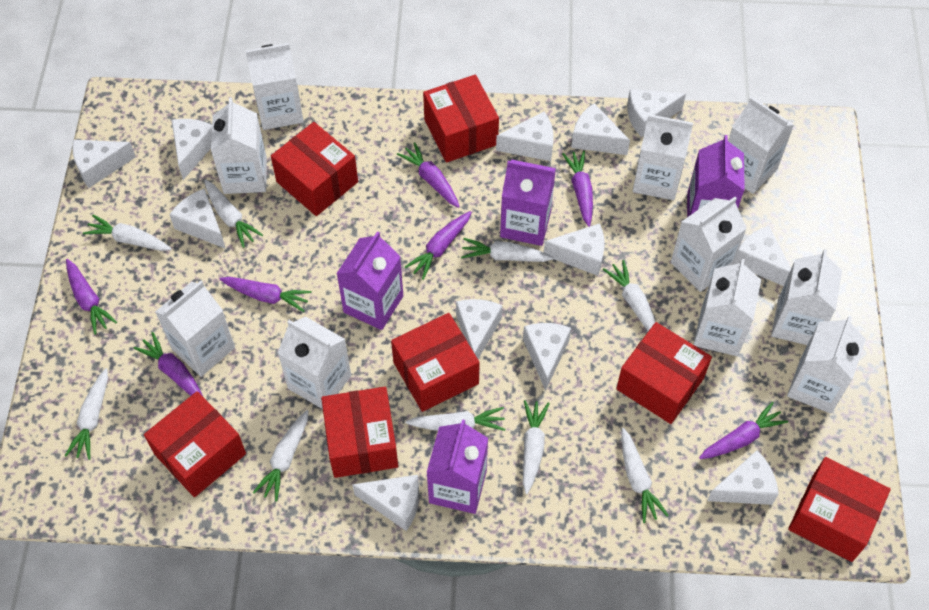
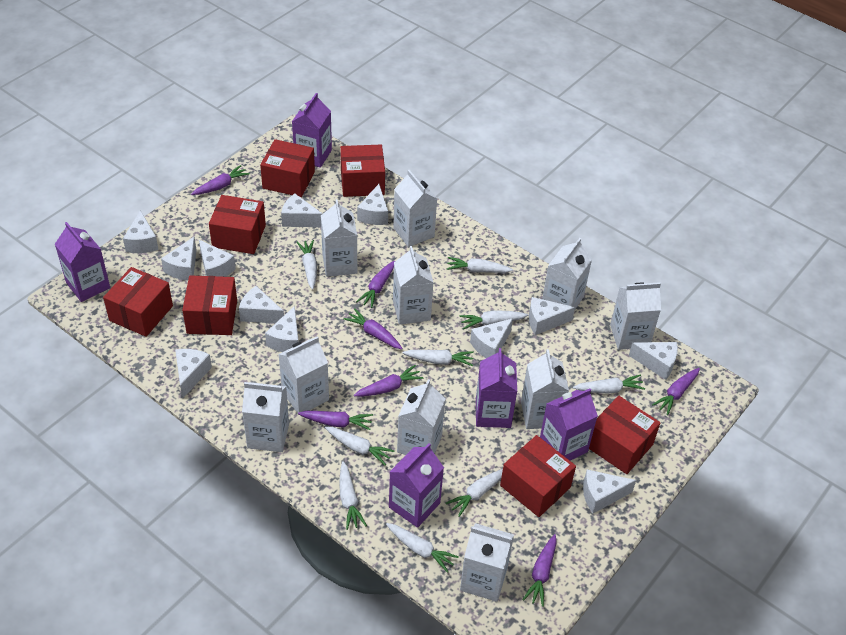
purple carton: 4 -> 5

